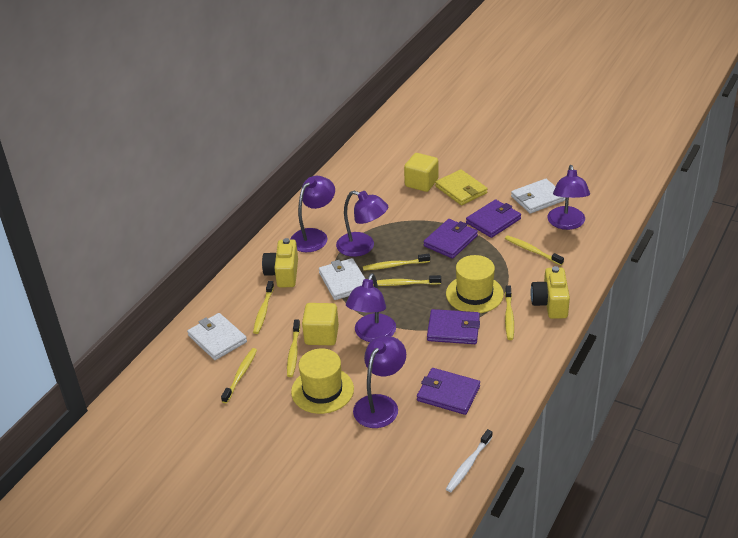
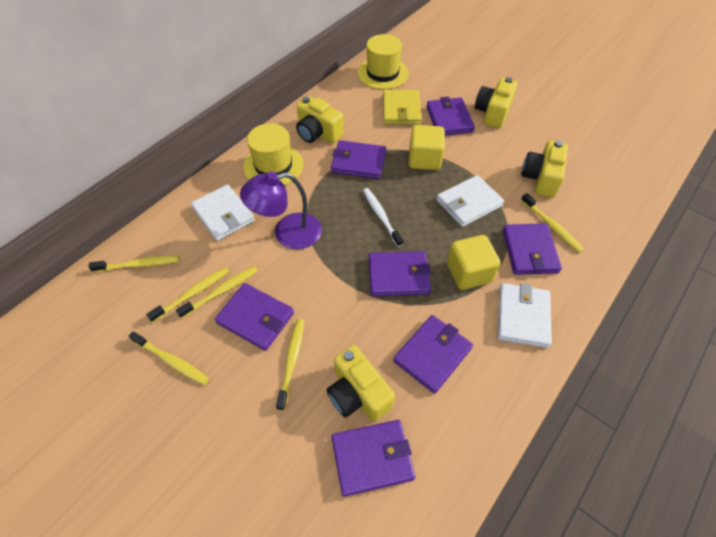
purple lamp: 5 -> 1
purple wallet: 4 -> 7
yellow camera: 2 -> 4
yellow toothbrush: 7 -> 6

